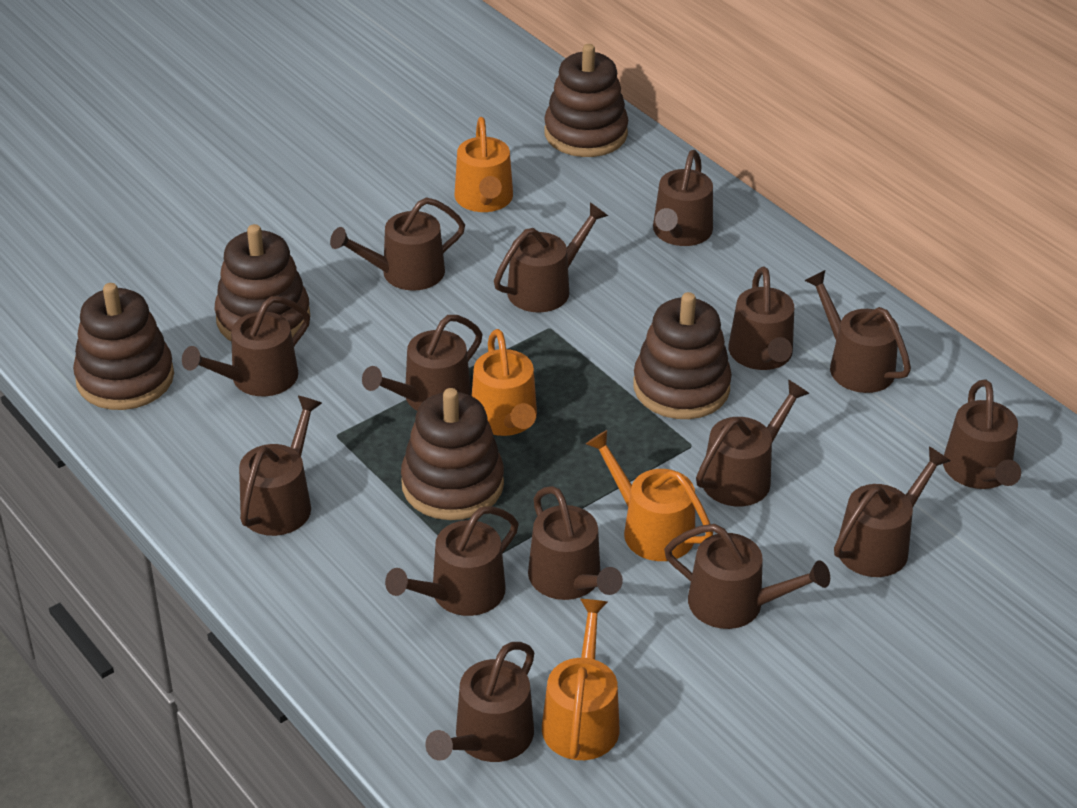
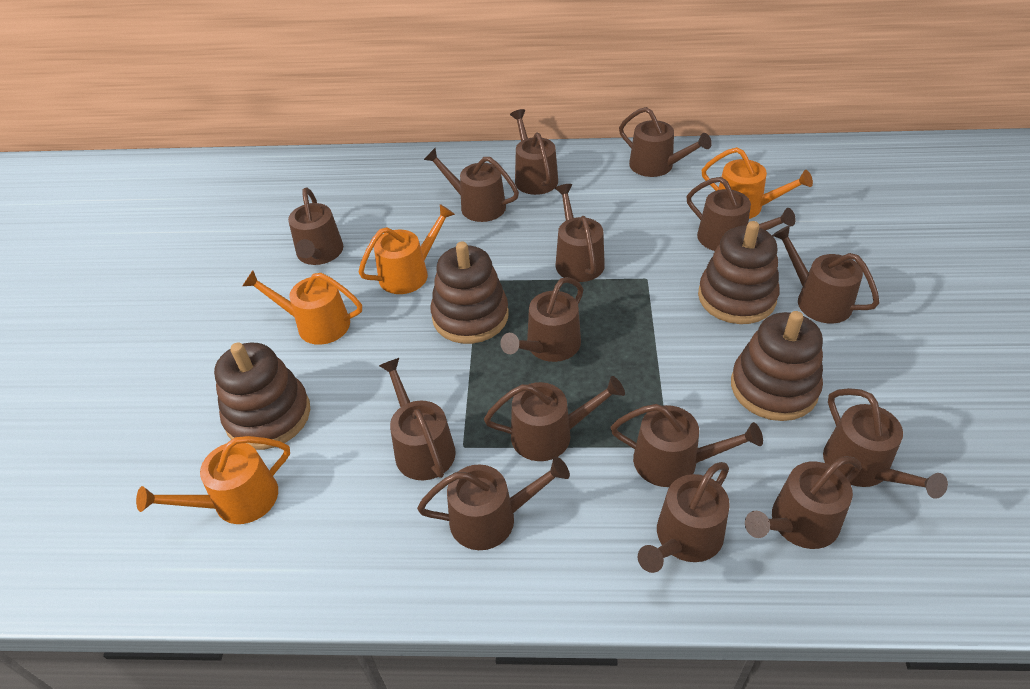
brown stacking toy: 5 -> 4

